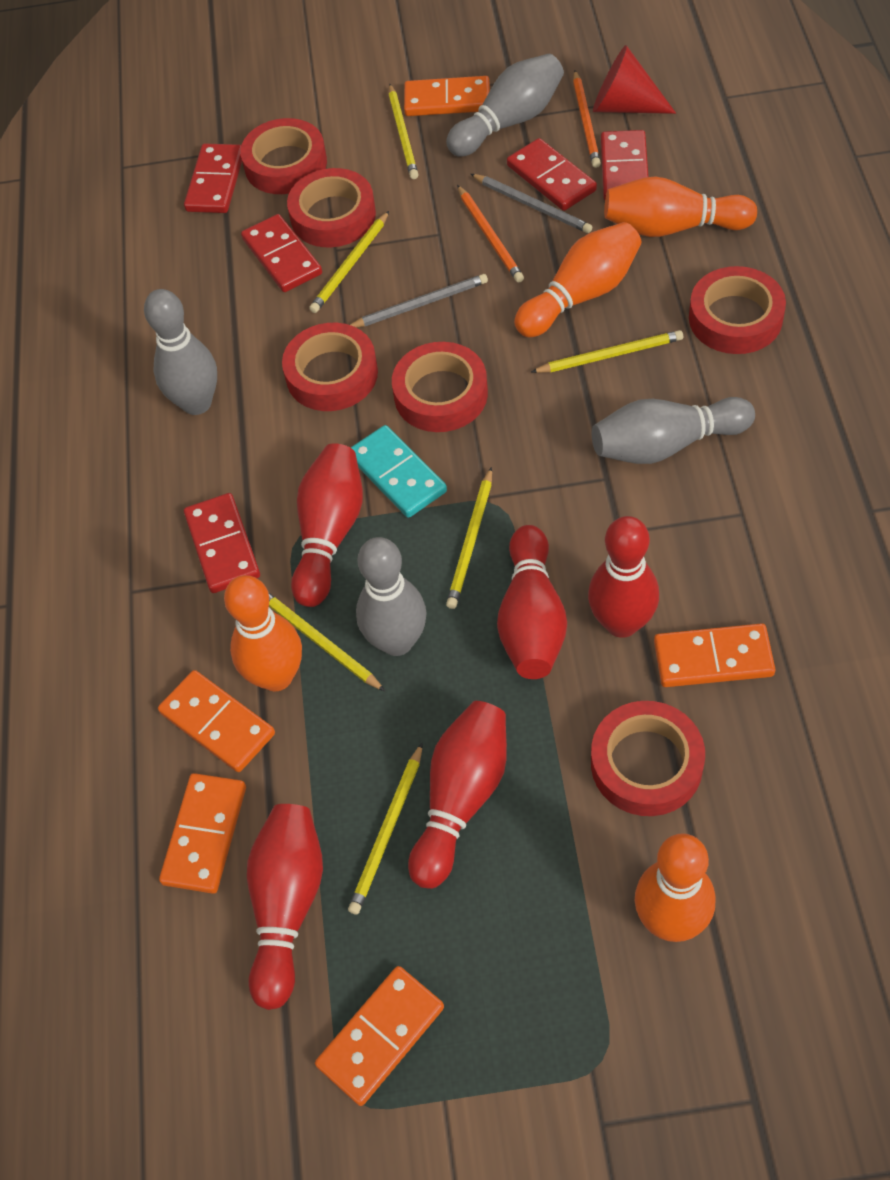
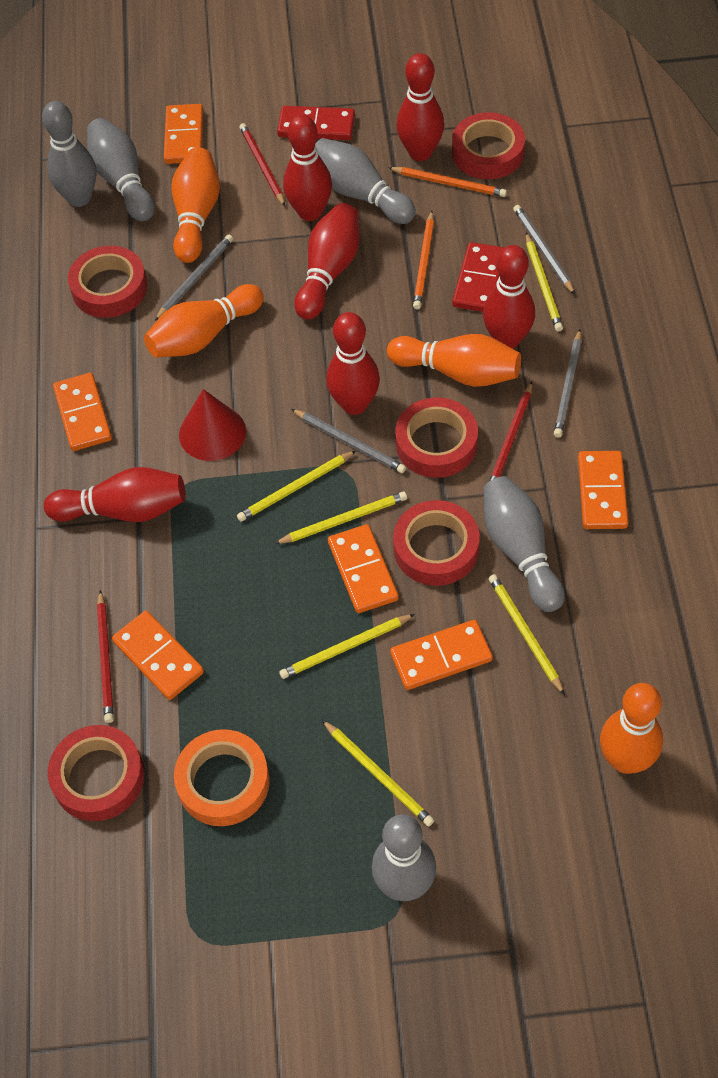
grey bowling pin: 4 -> 5
grey pencil: 2 -> 4
orange domino: 5 -> 6
orange tape: 0 -> 1
red bowling pin: 5 -> 6
red domino: 5 -> 2
red pencil: 0 -> 3
red tape: 6 -> 5
turquoise domino: 1 -> 0

